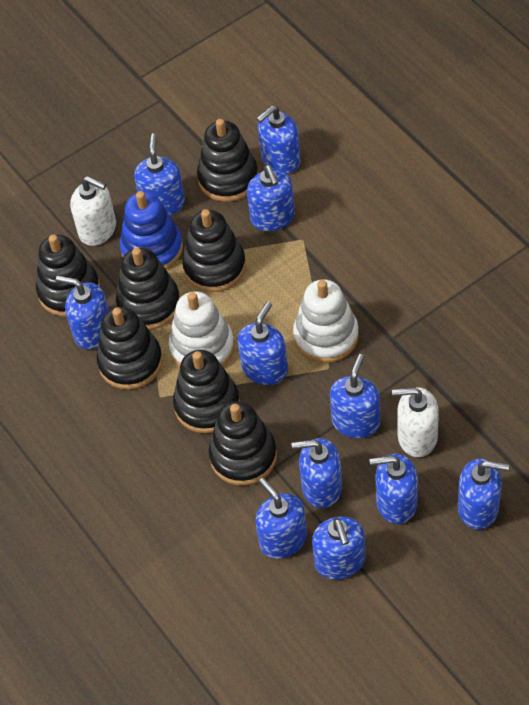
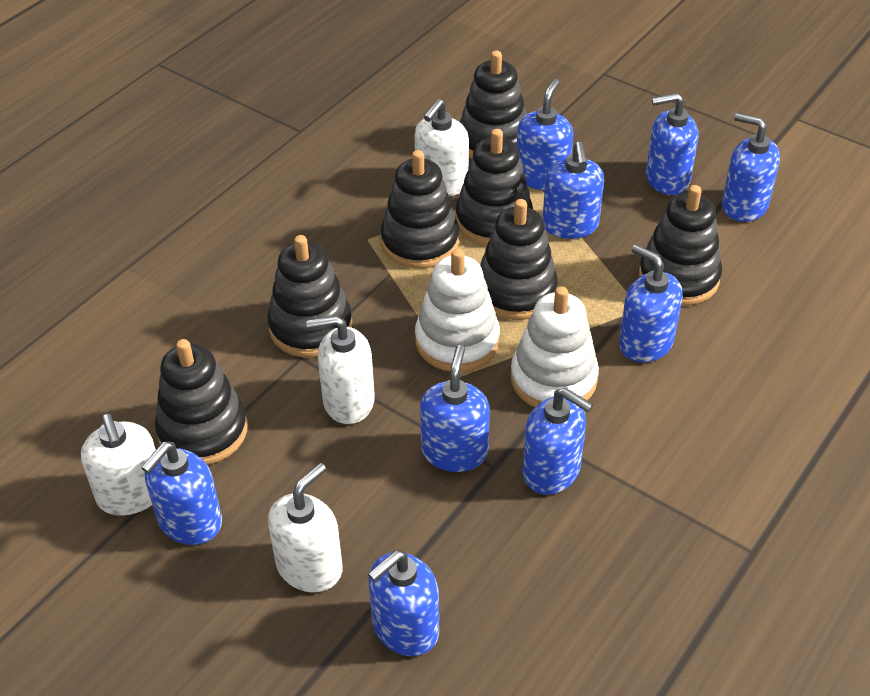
blue soap dispenser: 11 -> 9
blue stacking toy: 1 -> 0
white soap dispenser: 2 -> 4

